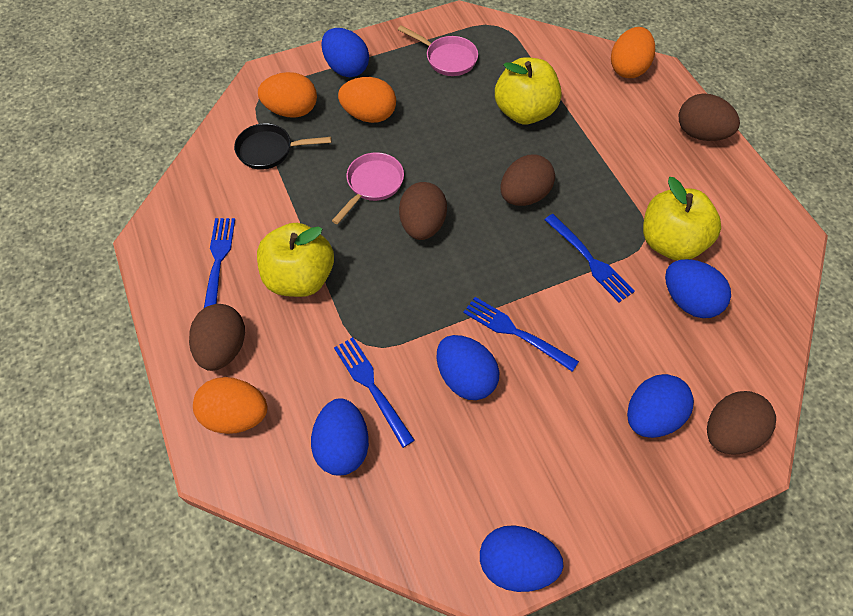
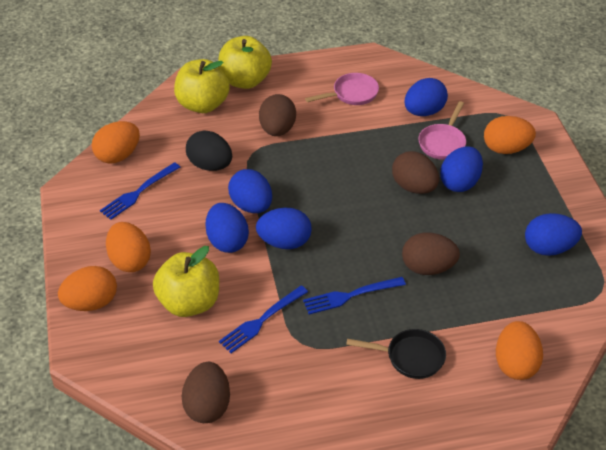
black egg: 0 -> 1
blue fork: 4 -> 3
brown egg: 5 -> 4
orange egg: 4 -> 5

